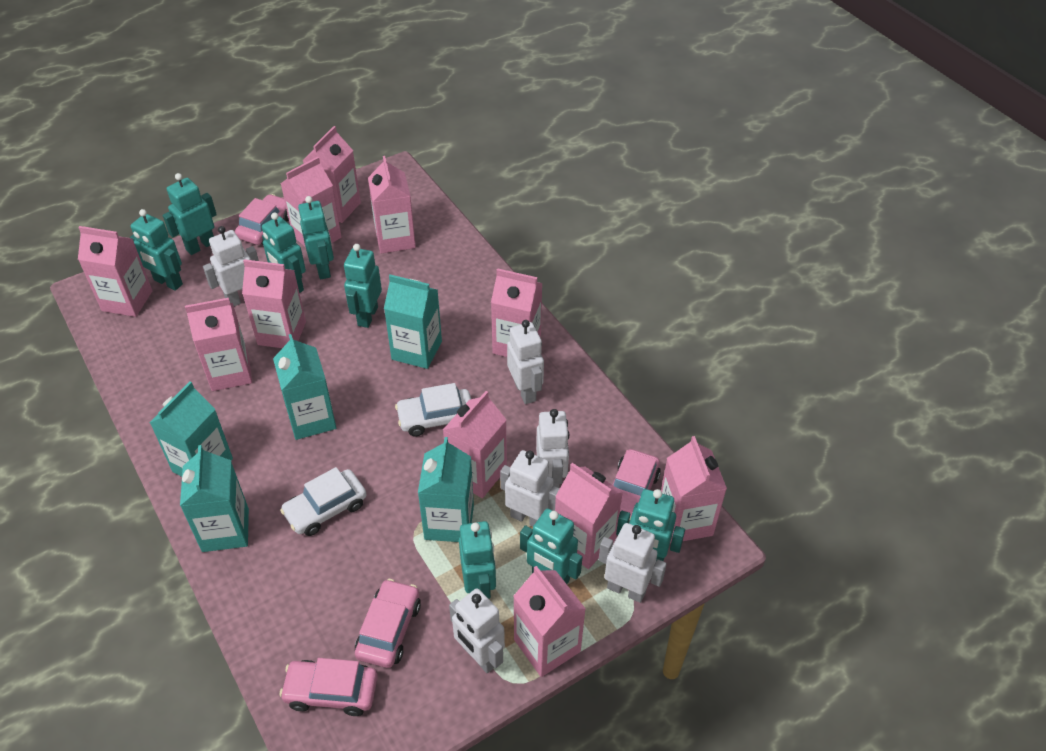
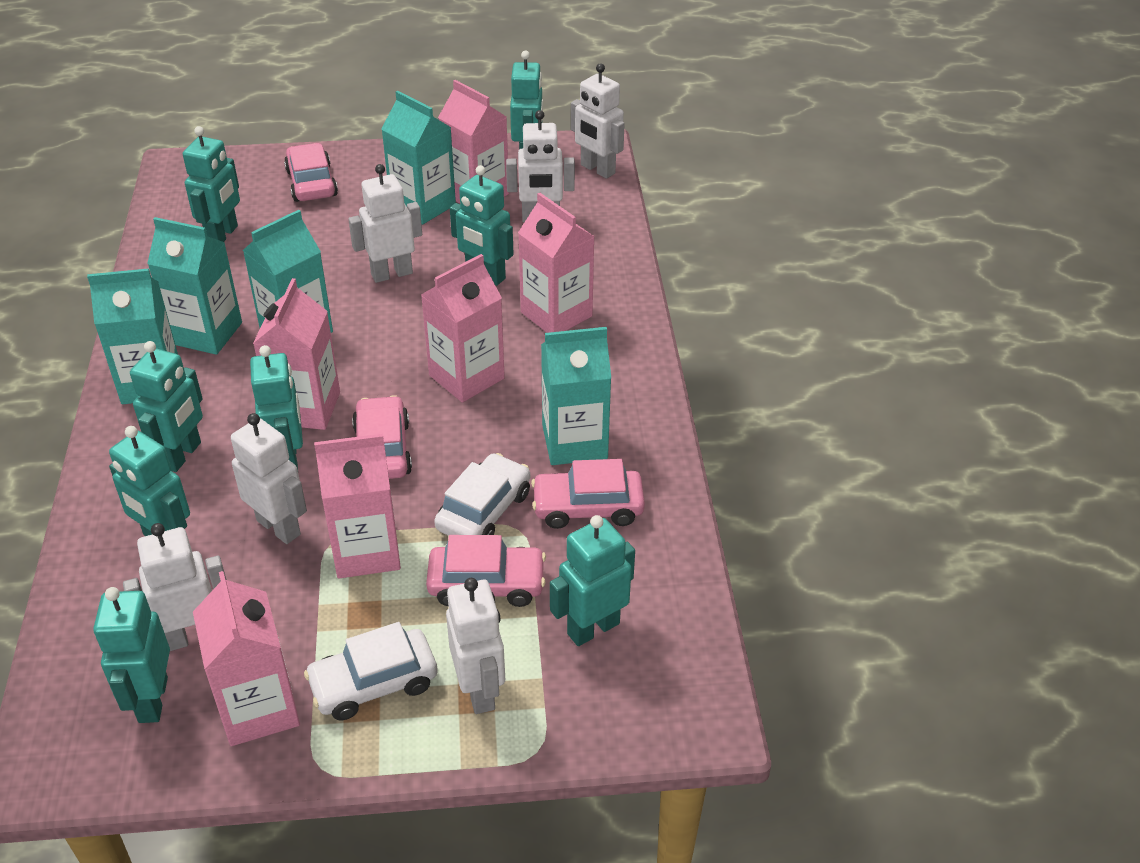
pink carton: 11 -> 6

